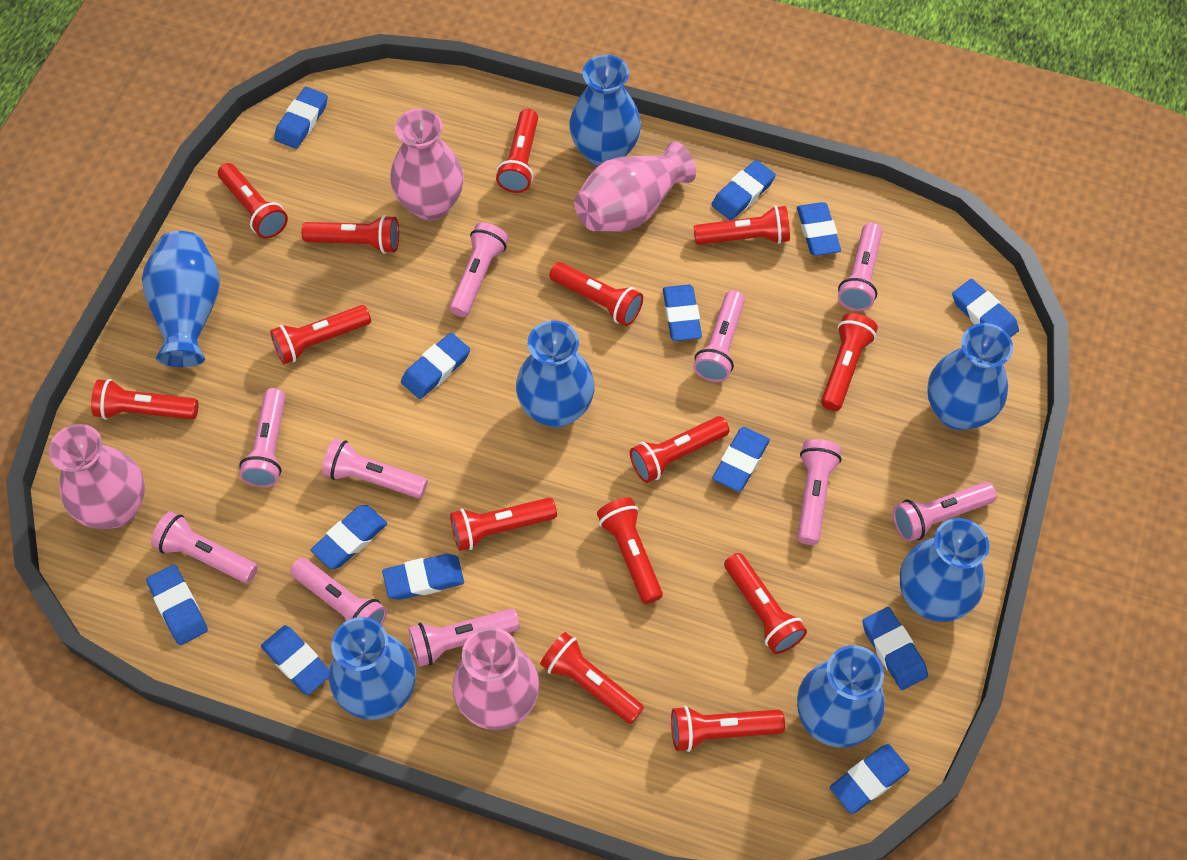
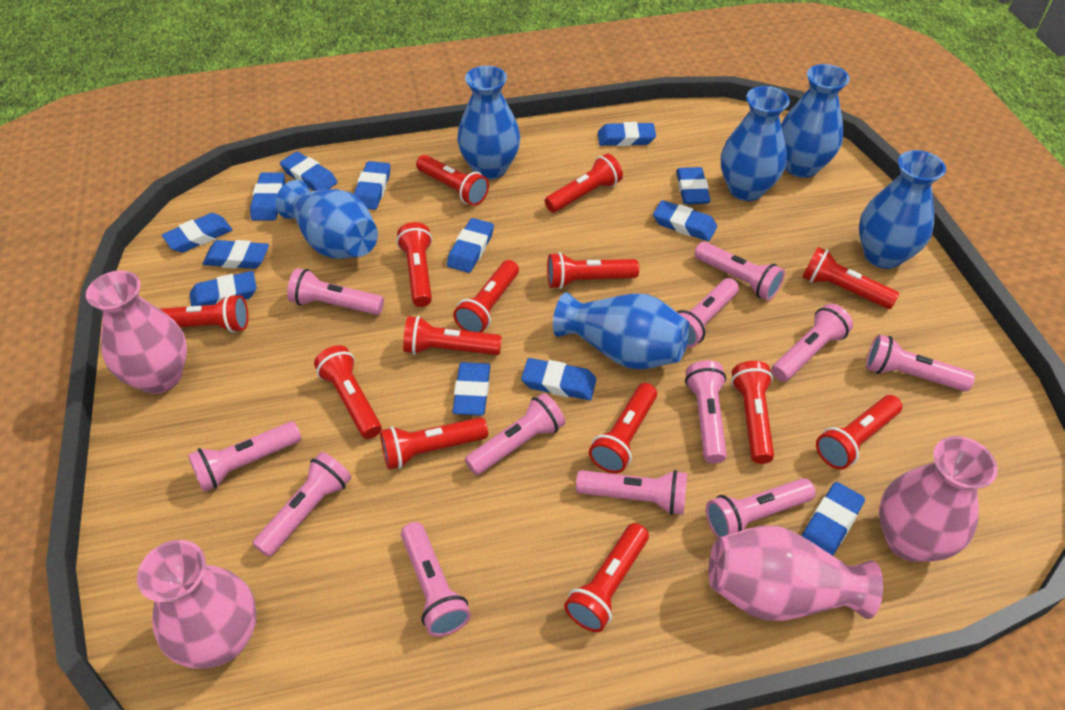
blue vase: 7 -> 6
pink flashlight: 10 -> 12

